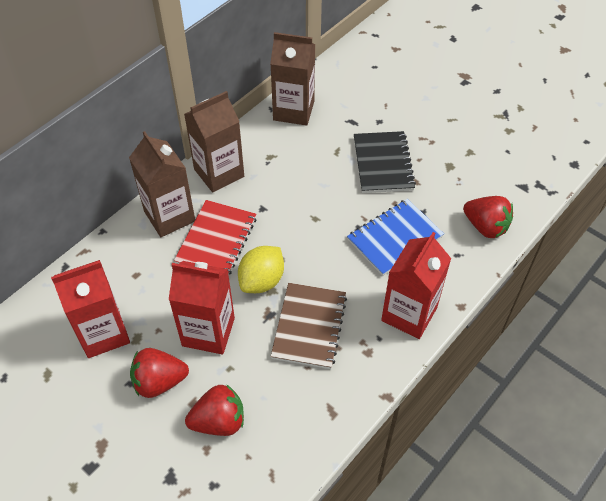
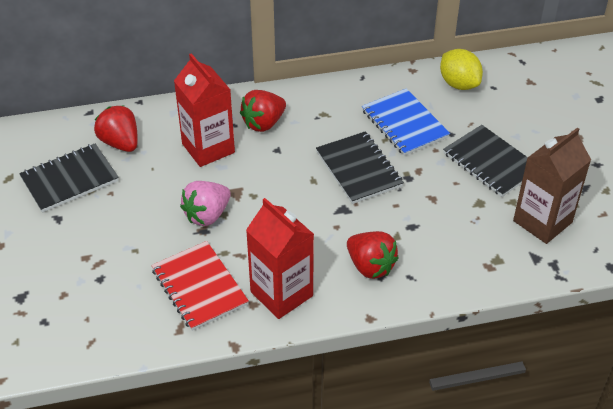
black notebook: 1 -> 3
brown carton: 3 -> 1
brown notebook: 1 -> 0
pink strawberry: 0 -> 1
red carton: 3 -> 2

